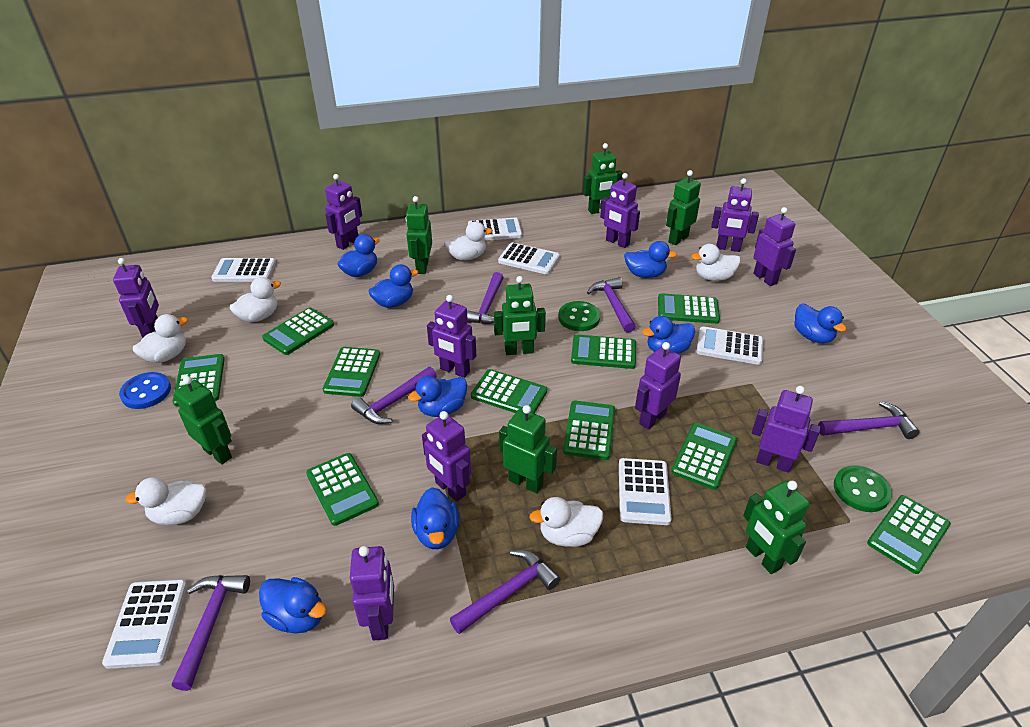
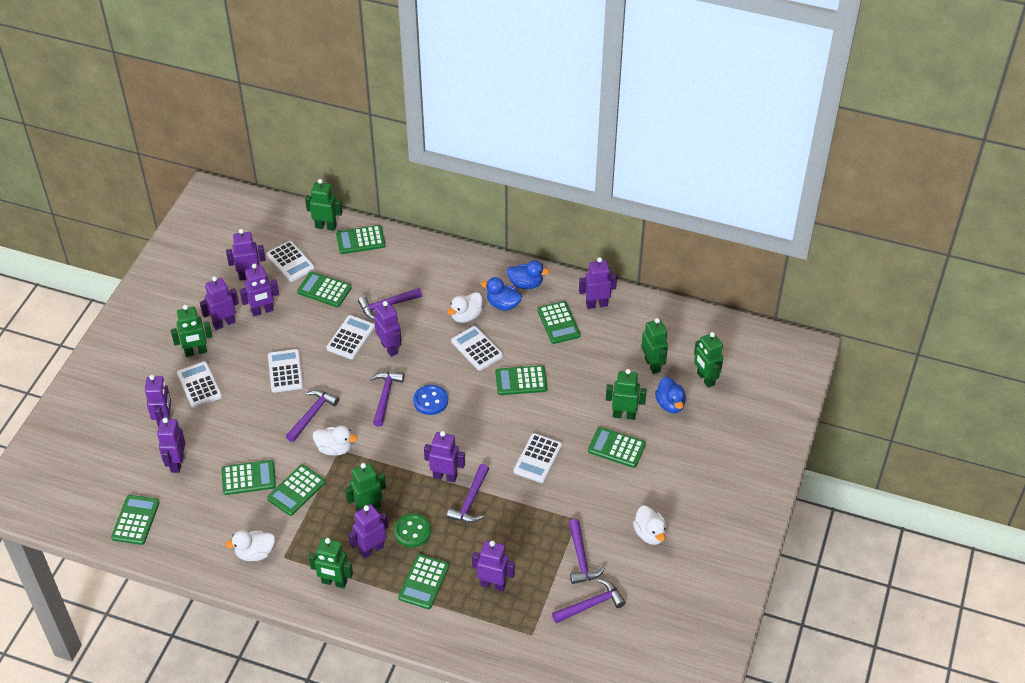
blue duck: 8 -> 3
green button: 2 -> 1
green calculator: 10 -> 9
white duck: 6 -> 4

